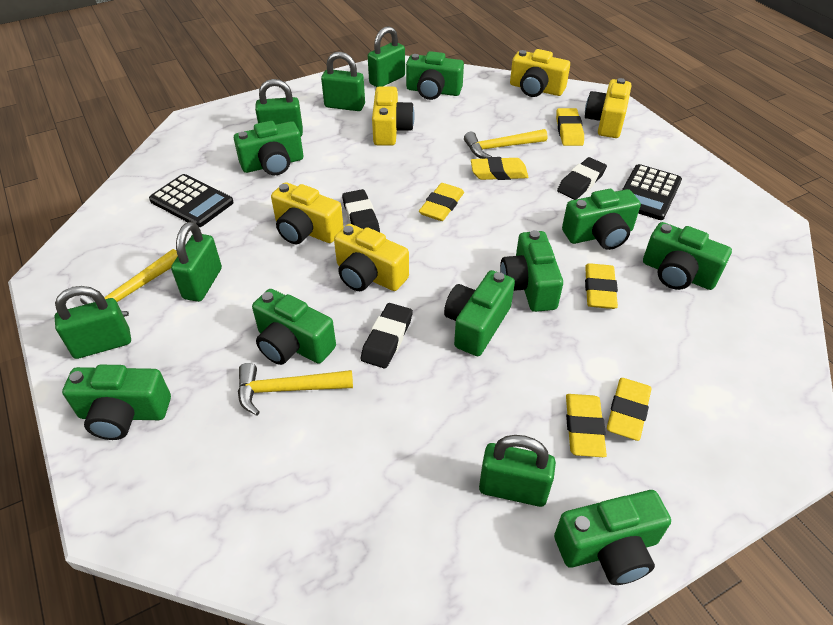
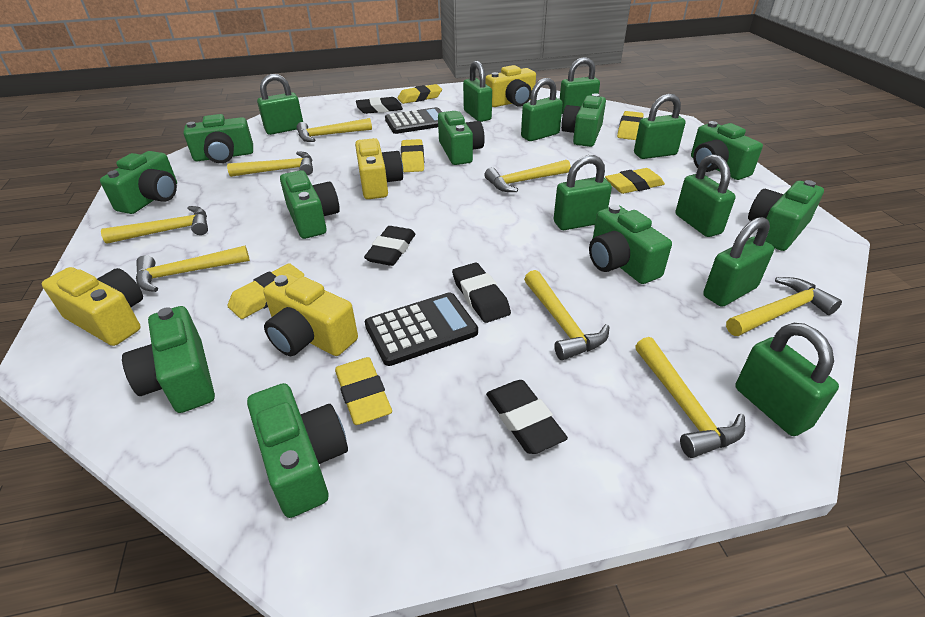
black eraser: 3 -> 4
green camera: 9 -> 10
green padlock: 6 -> 9
yellow camera: 5 -> 4
yellow hammer: 3 -> 8

